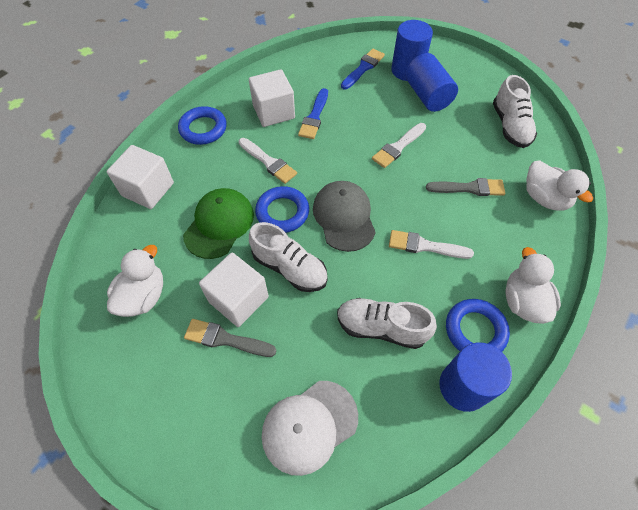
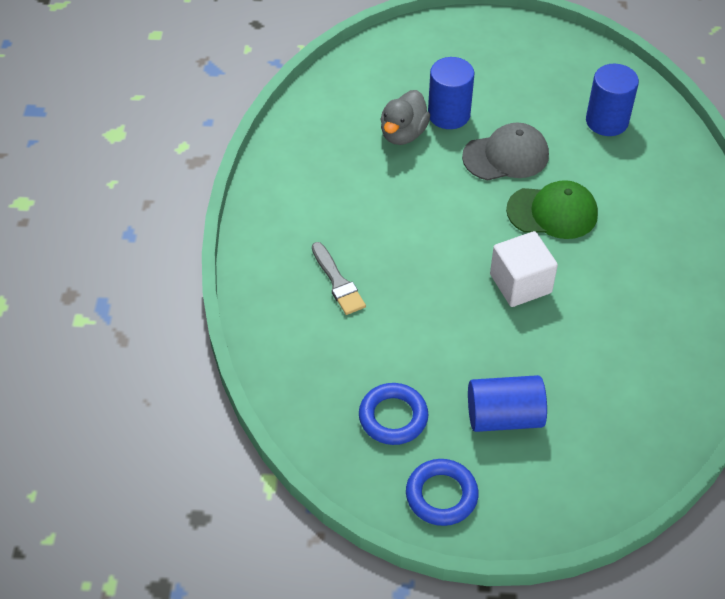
blue brush: 2 -> 0
blue ring: 3 -> 2
grey brush: 2 -> 1
grey duck: 0 -> 1
white brush: 3 -> 0
white cap: 1 -> 0
white cube: 3 -> 1
white duck: 3 -> 0
white shoe: 3 -> 0

